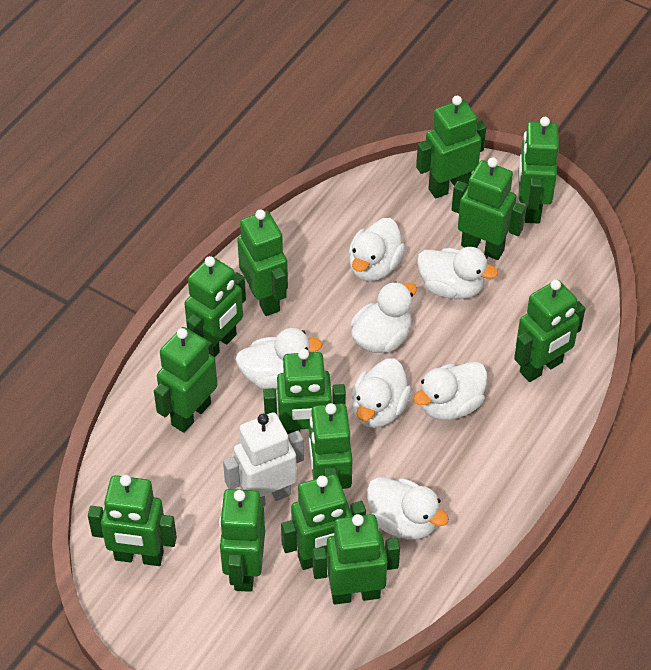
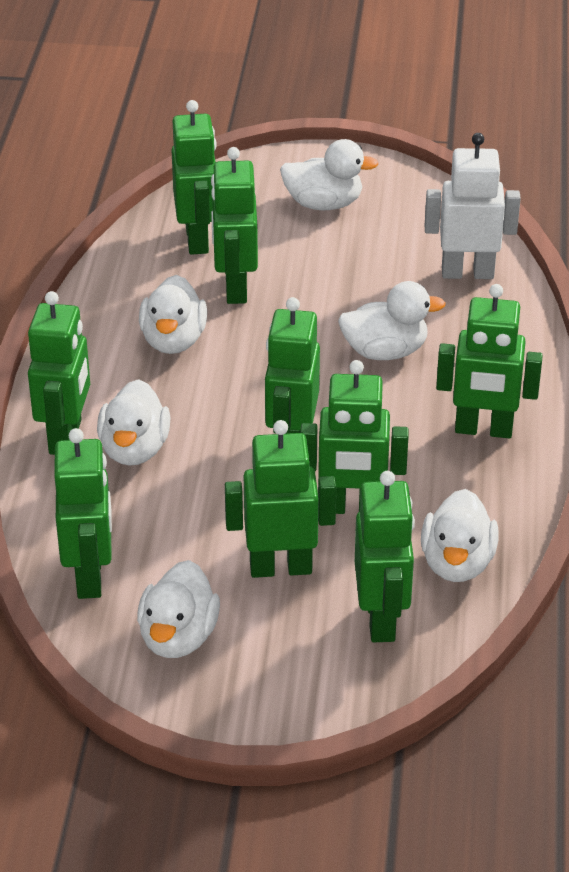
green robot: 13 -> 9
white duck: 7 -> 6

